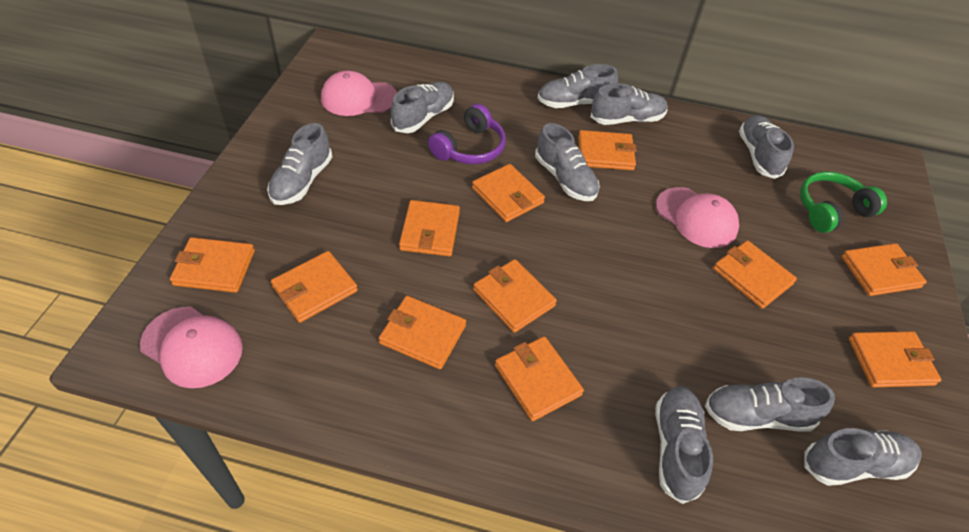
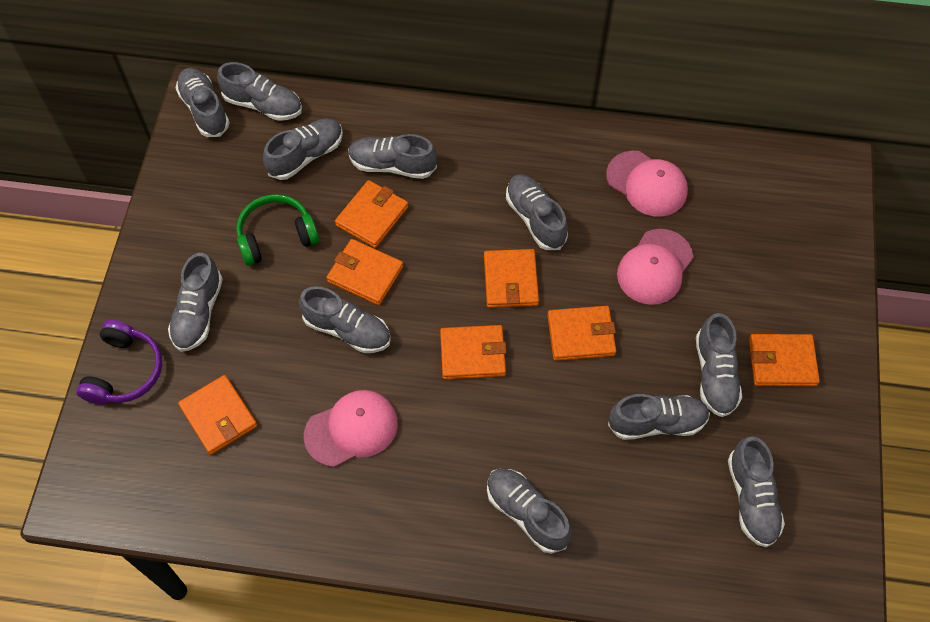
grey shoe: 9 -> 11
orange wallet: 11 -> 7

